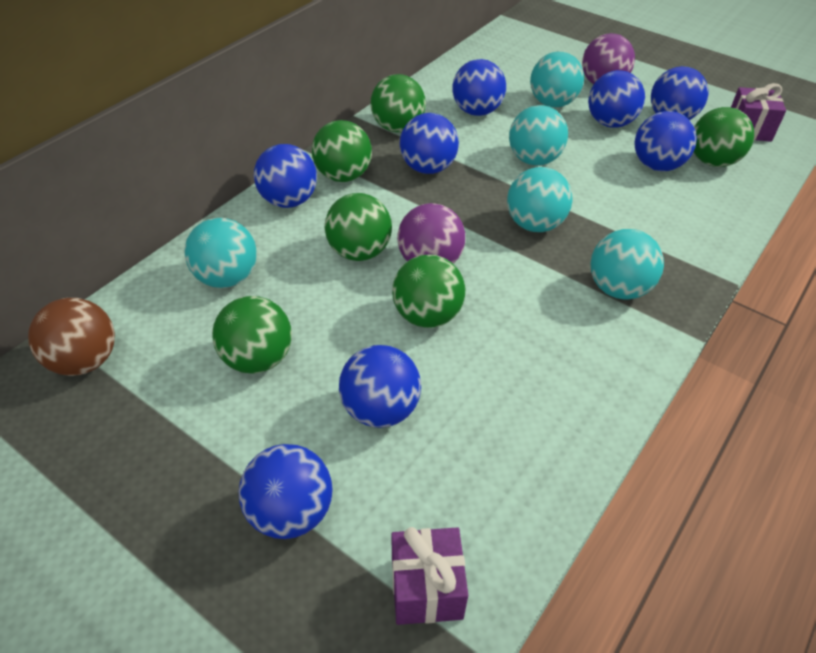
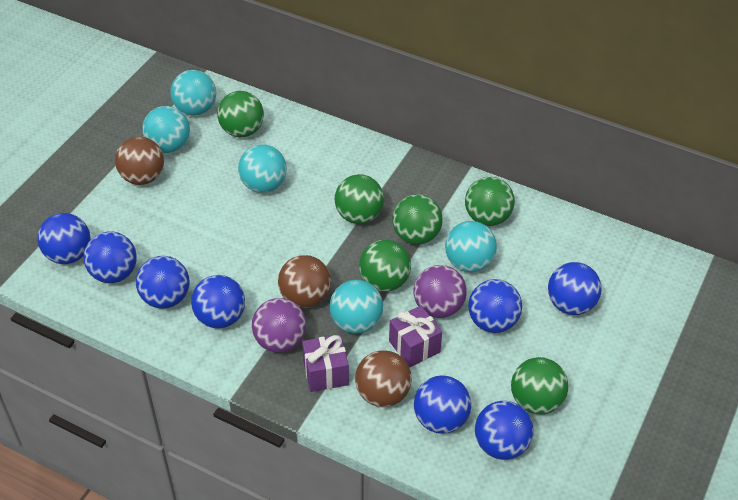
brown ball: 1 -> 3

